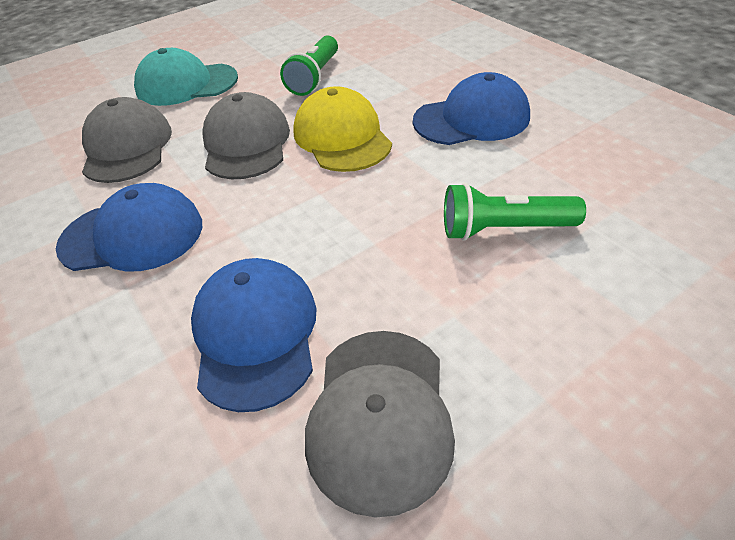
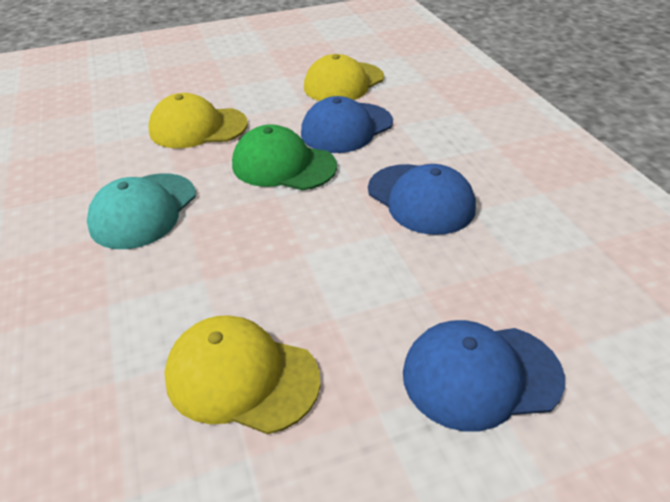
green cap: 0 -> 1
green flashlight: 2 -> 0
grey cap: 3 -> 0
yellow cap: 1 -> 3

